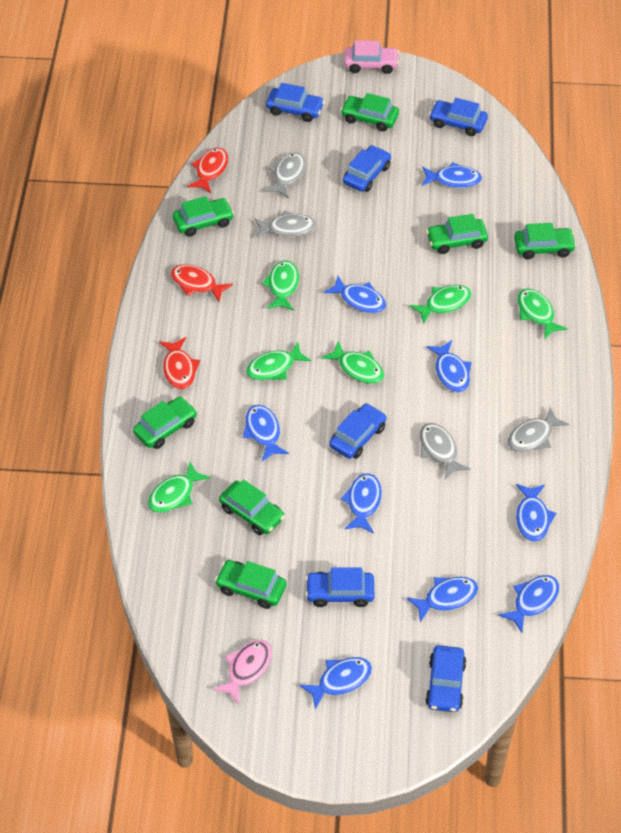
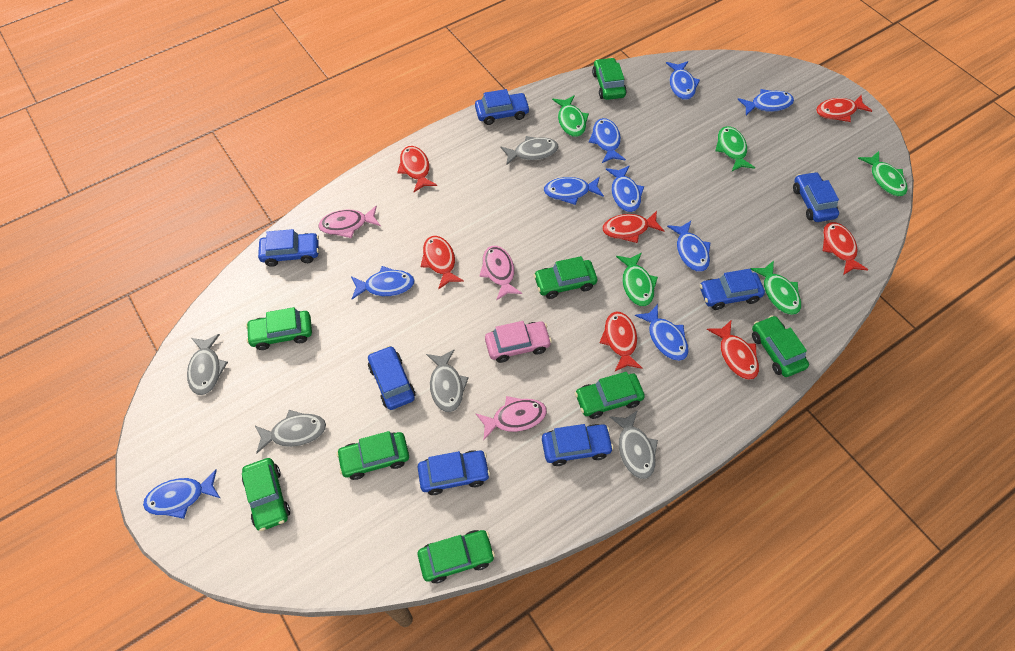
blue car: 6 -> 7
green car: 7 -> 8
green fish: 6 -> 5
grey fish: 4 -> 5
pink fish: 1 -> 3
red fish: 3 -> 7

